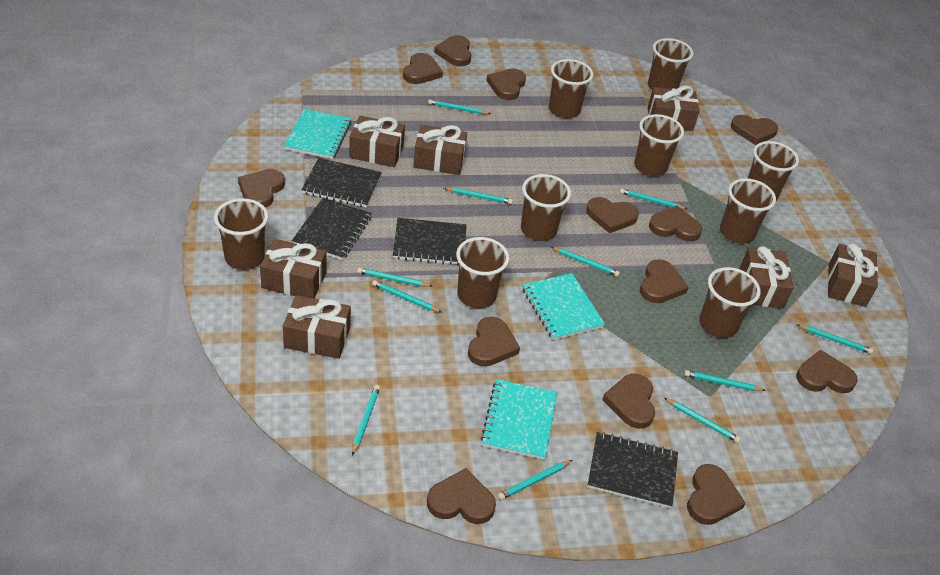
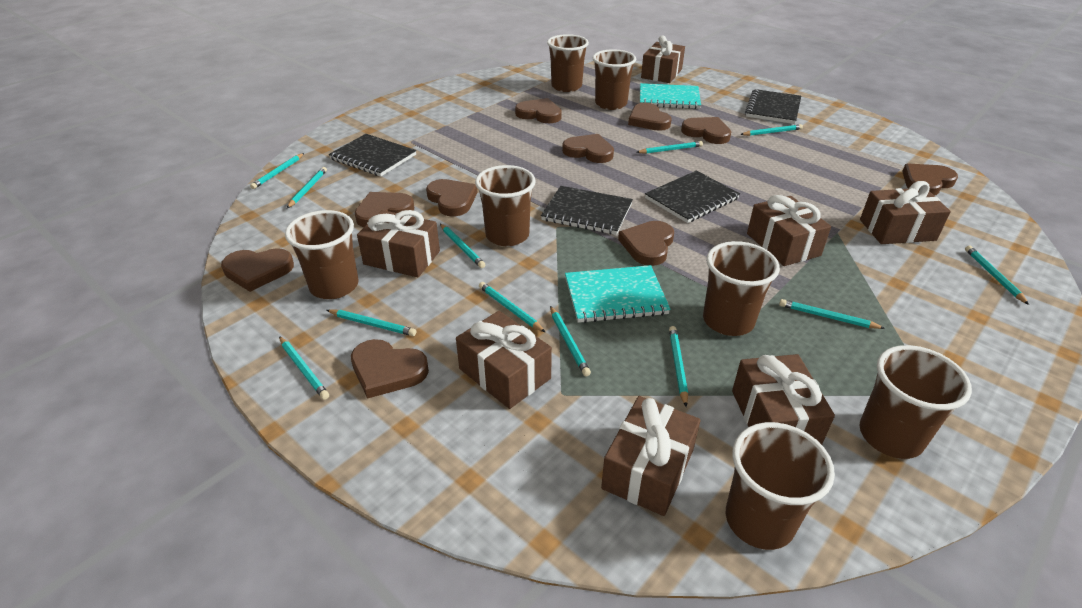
brown cup: 9 -> 7
brown heart: 13 -> 10
turquoise notebook: 3 -> 2
turquoise pencil: 11 -> 12

